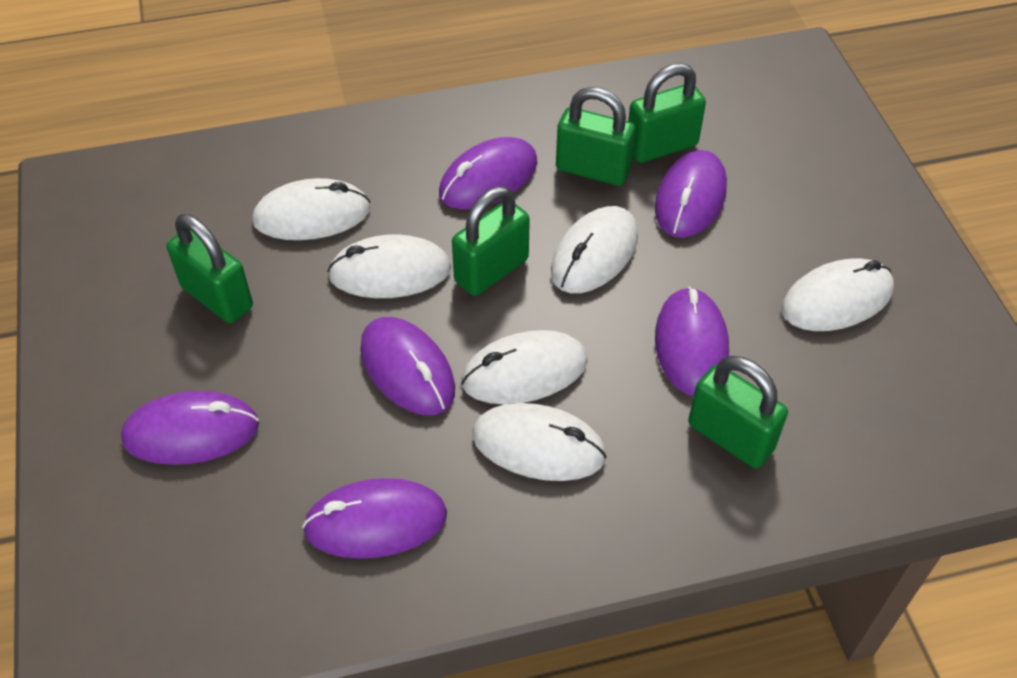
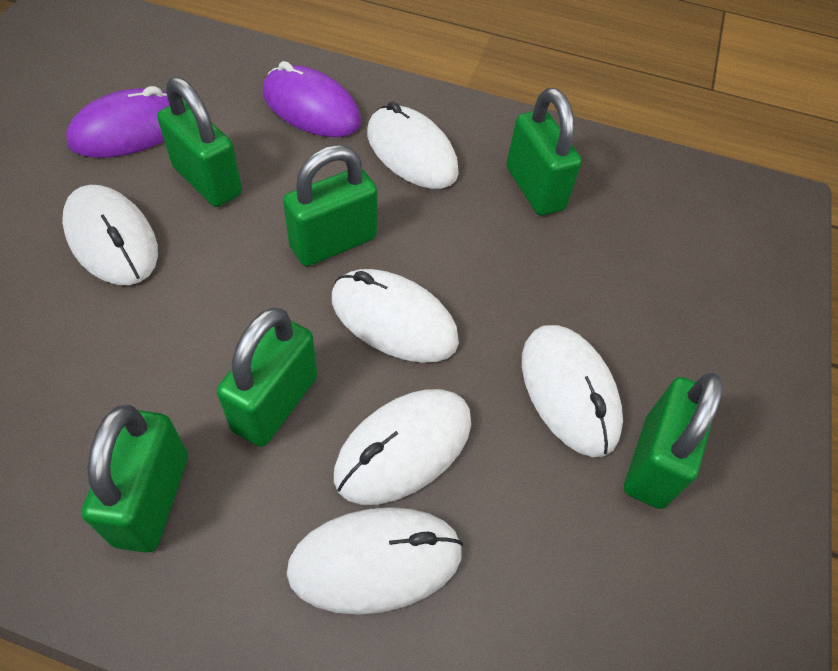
green padlock: 5 -> 6
purple mouse: 6 -> 2

